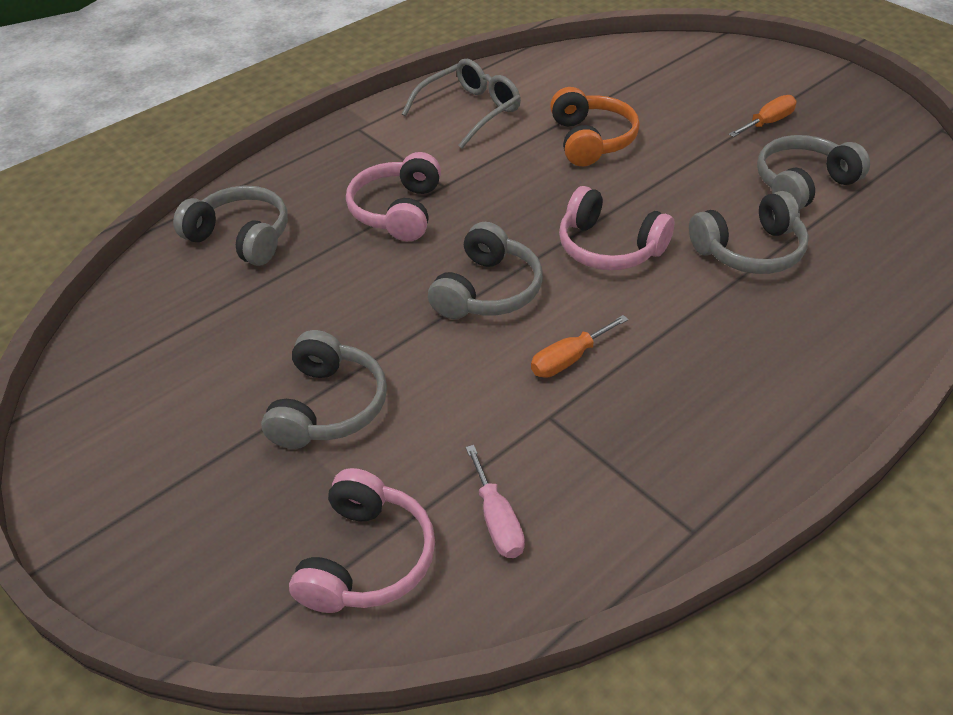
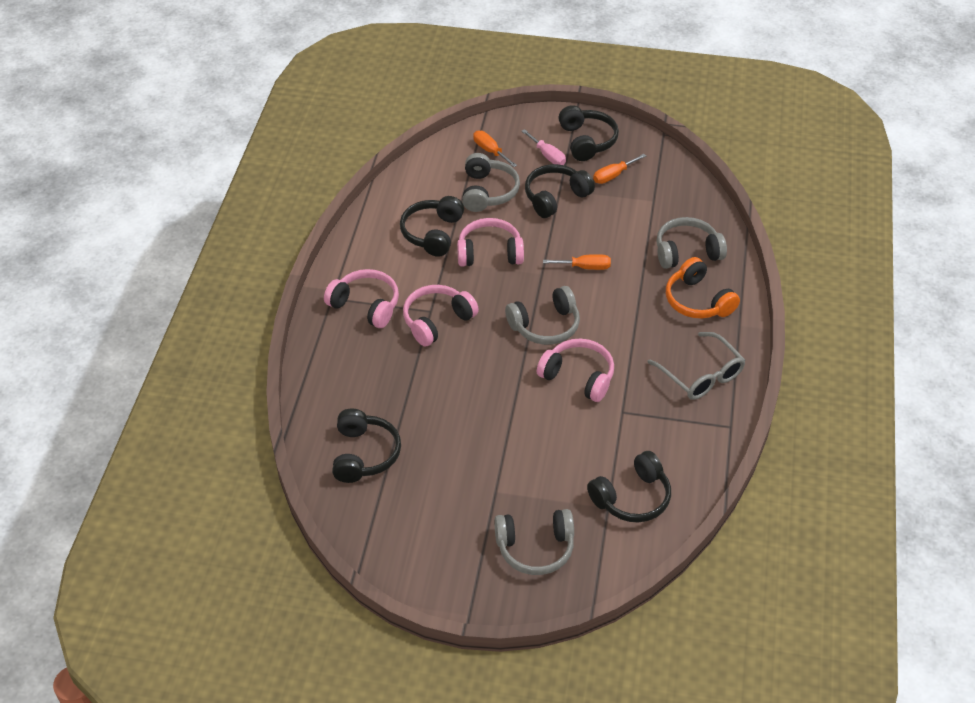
black headphones: 0 -> 5
grey headphones: 5 -> 4
orange screwdriver: 2 -> 3
pink headphones: 3 -> 4

